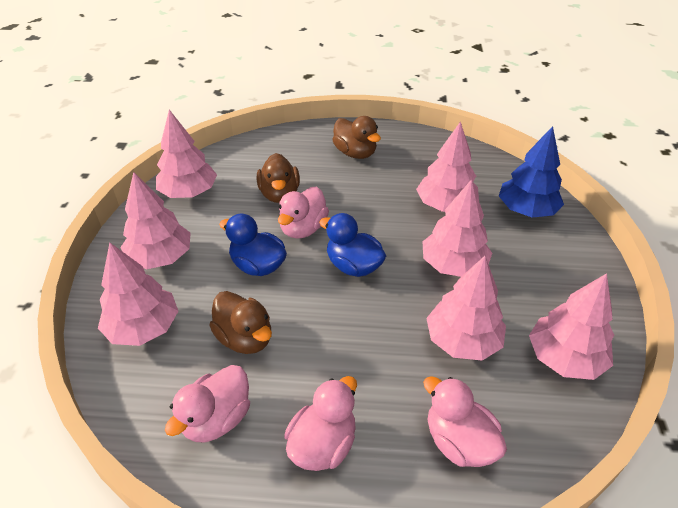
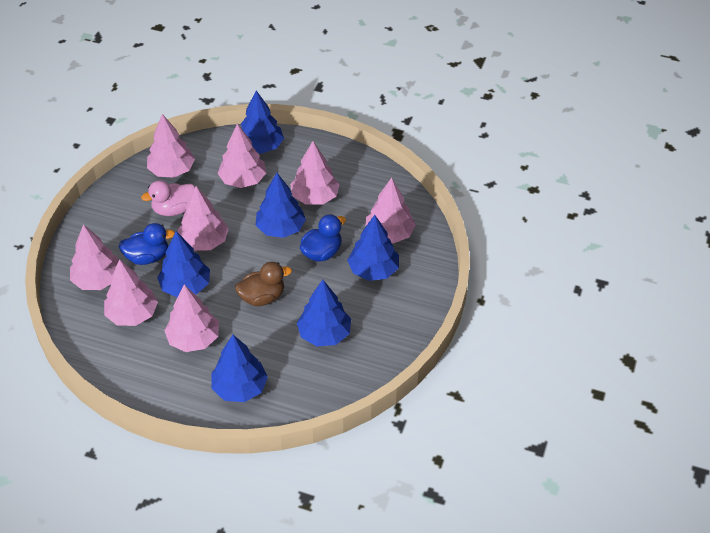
blue tree: 1 -> 6
brown duck: 3 -> 1
pink duck: 4 -> 1
pink tree: 7 -> 8

